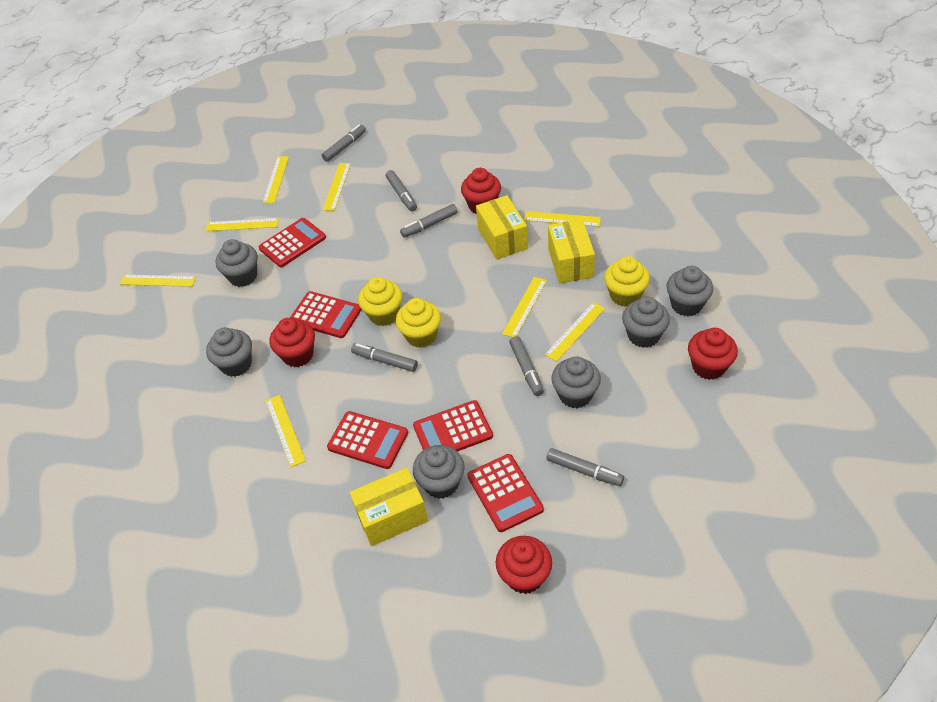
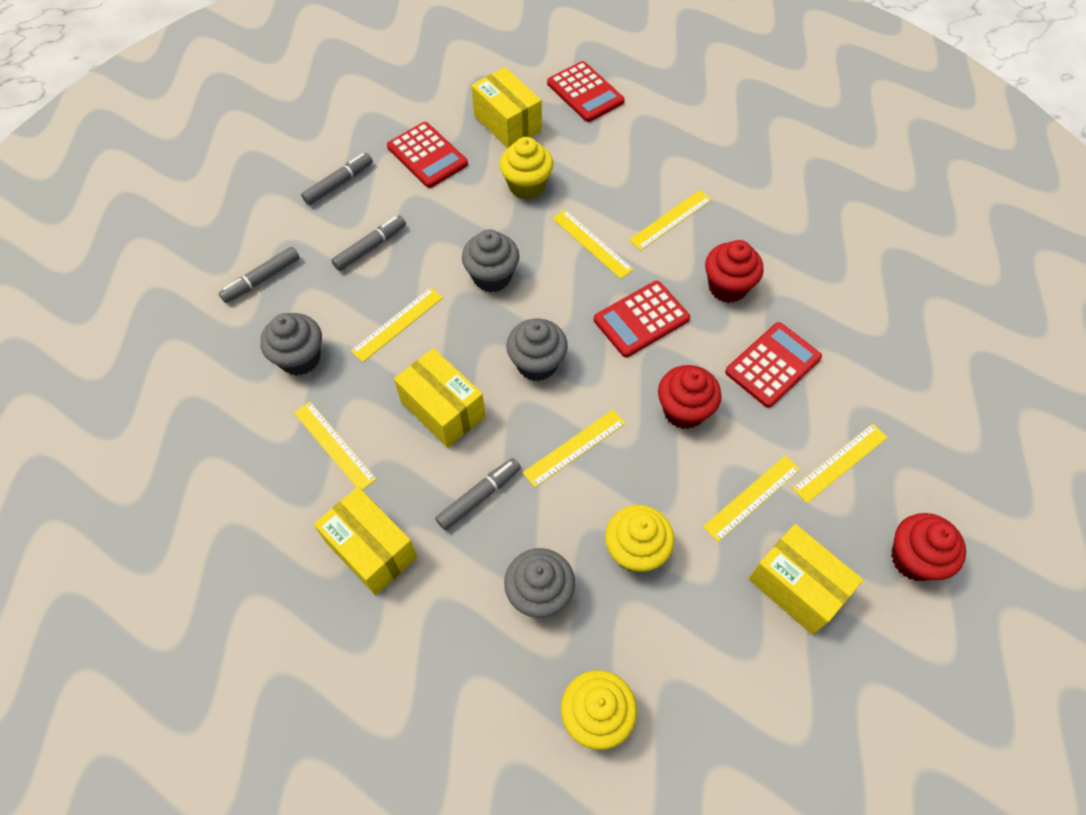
grey cupcake: 6 -> 4
grey marker: 6 -> 4
red calculator: 5 -> 4
red cupcake: 4 -> 3
yellow box: 3 -> 4
yellow ruler: 8 -> 7

